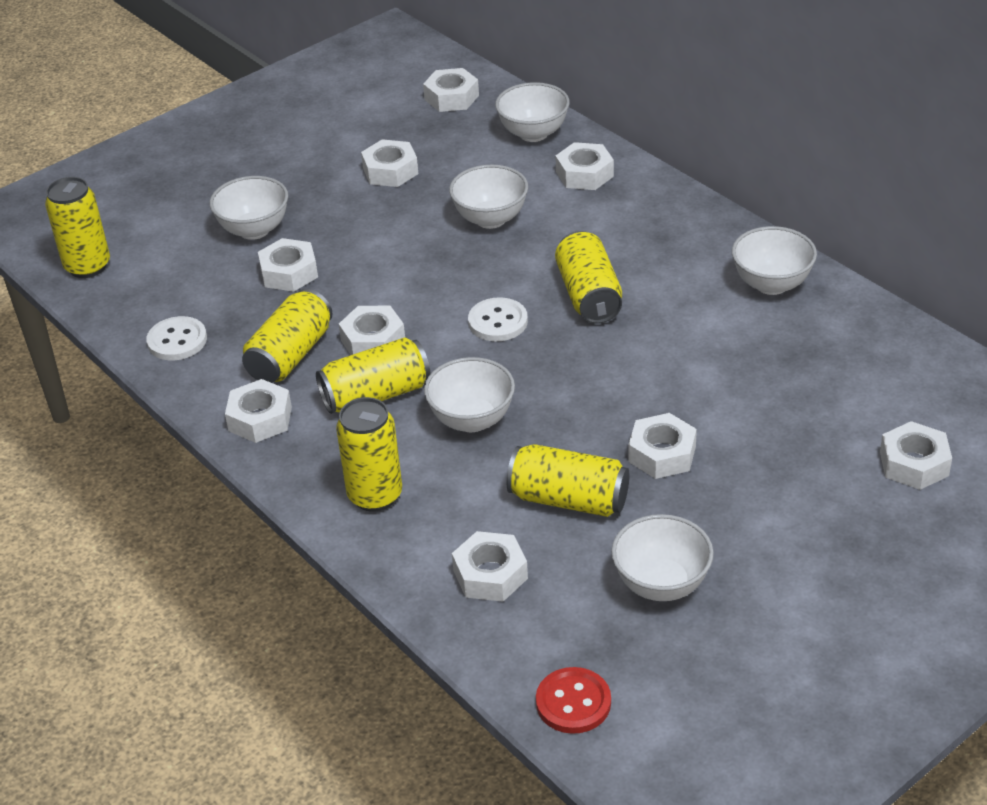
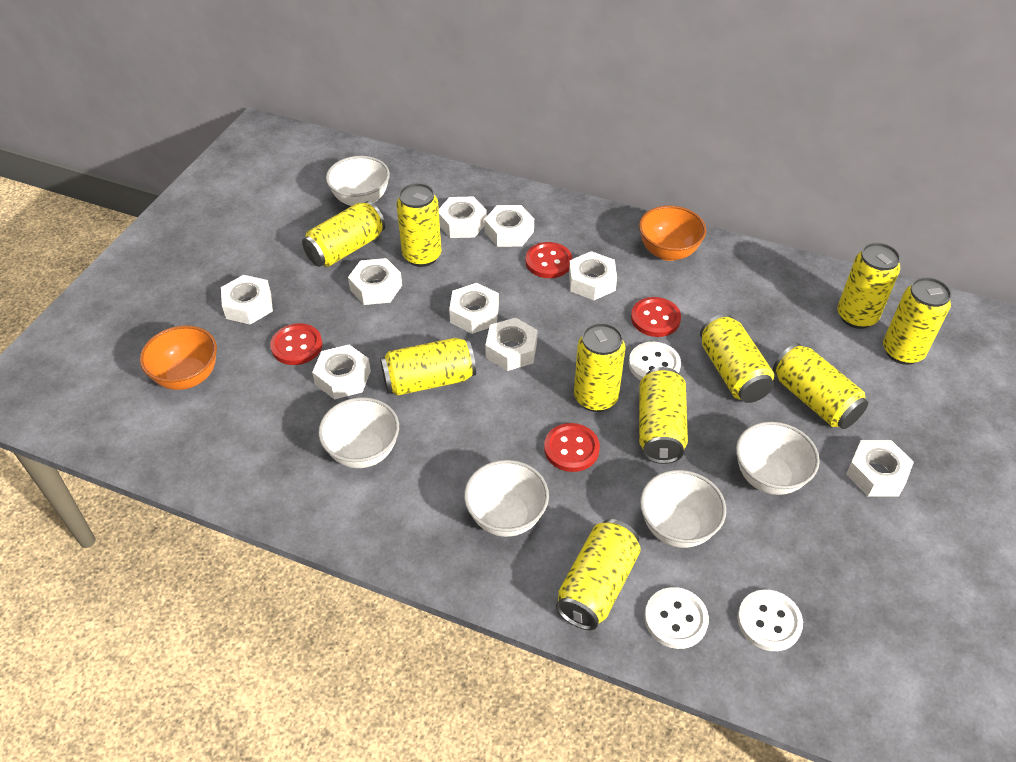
orange bowl: 0 -> 2
red button: 1 -> 4
white bowl: 6 -> 5
white button: 2 -> 3
yellow can: 6 -> 10

